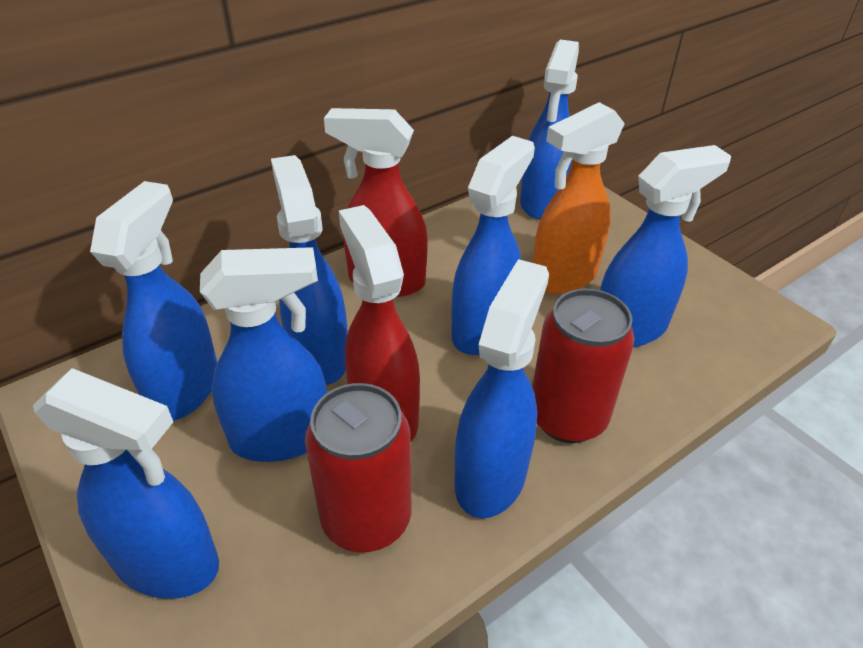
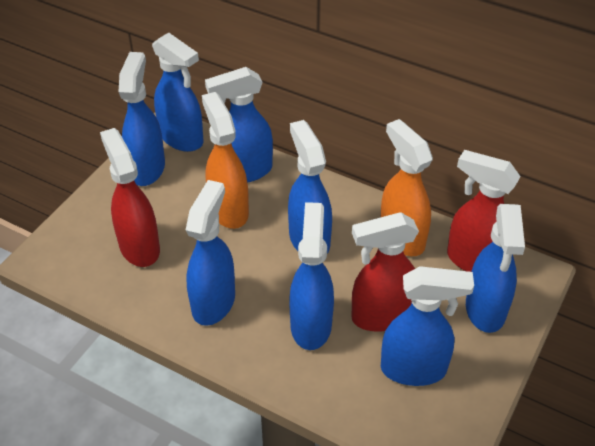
orange spray bottle: 1 -> 2
red can: 2 -> 0
red spray bottle: 2 -> 3

